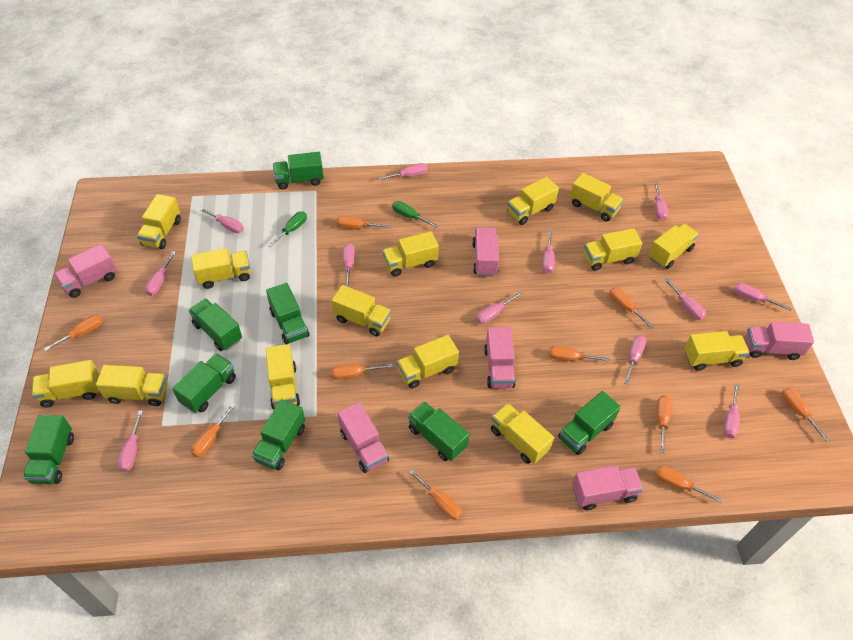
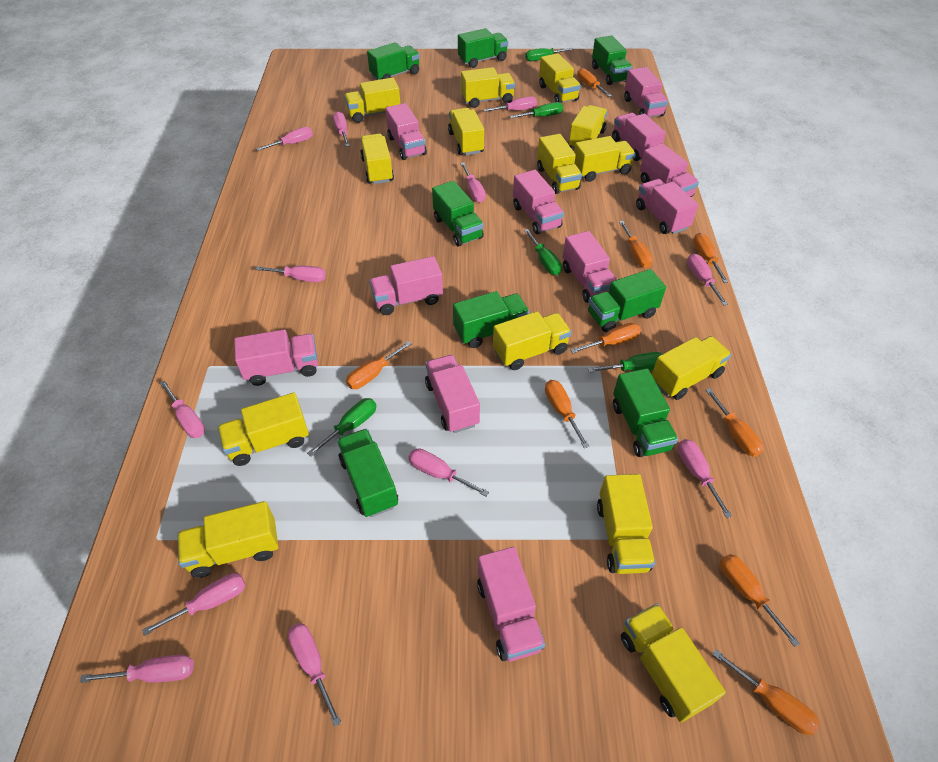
green screwdriver: 2 -> 5
orange screwdriver: 10 -> 9
pink truck: 6 -> 11

